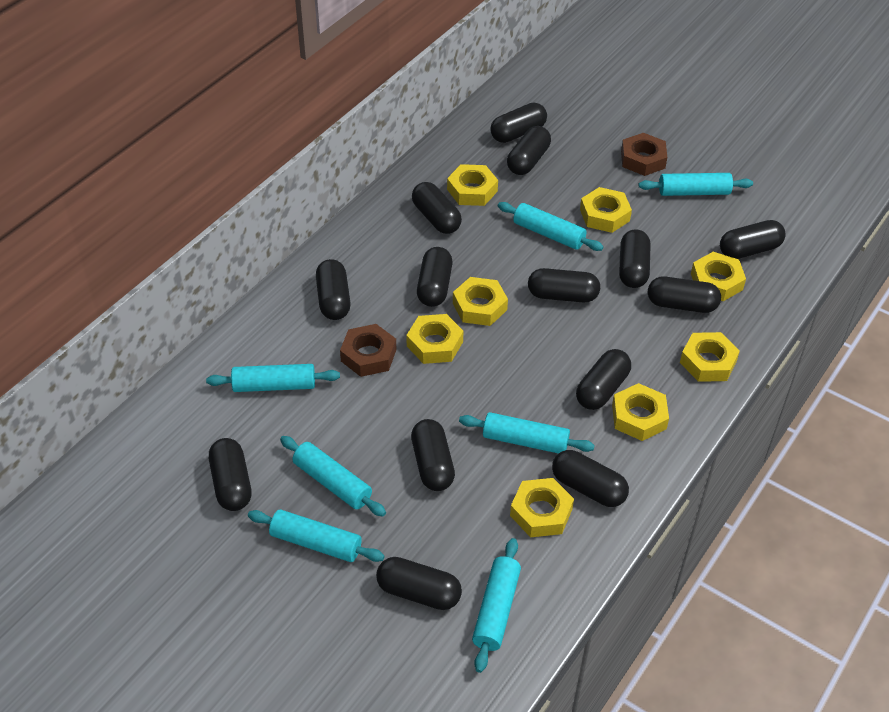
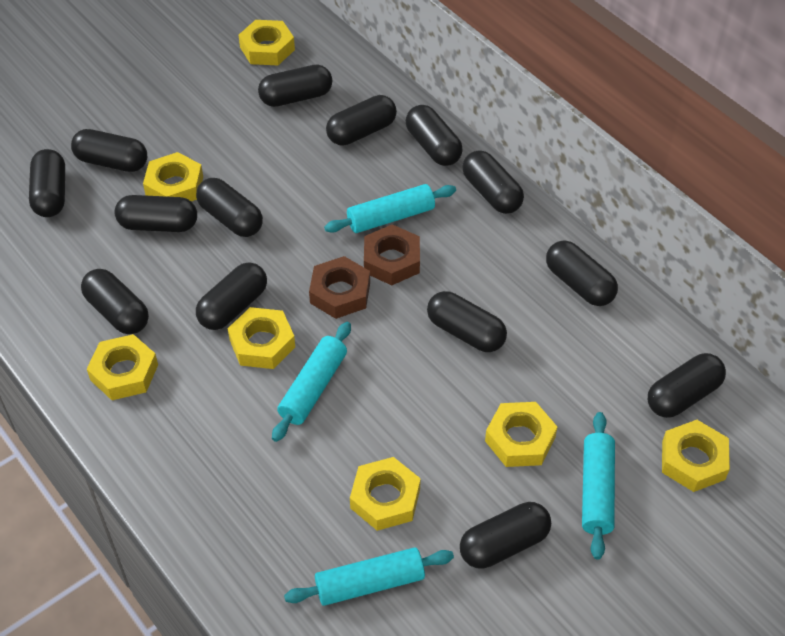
turquoise rolling pin: 7 -> 4
yellow nut: 8 -> 7

